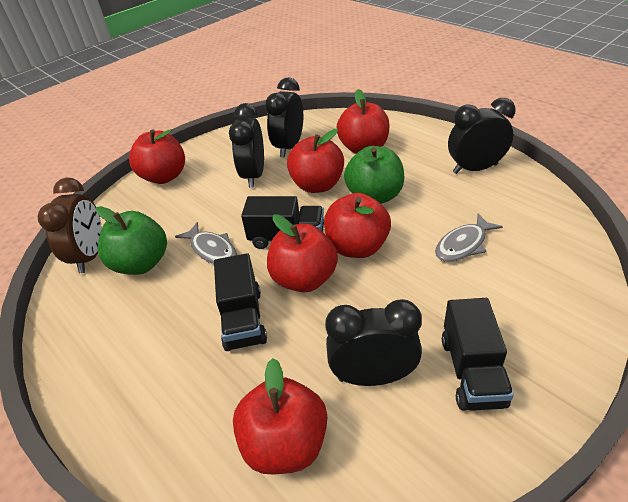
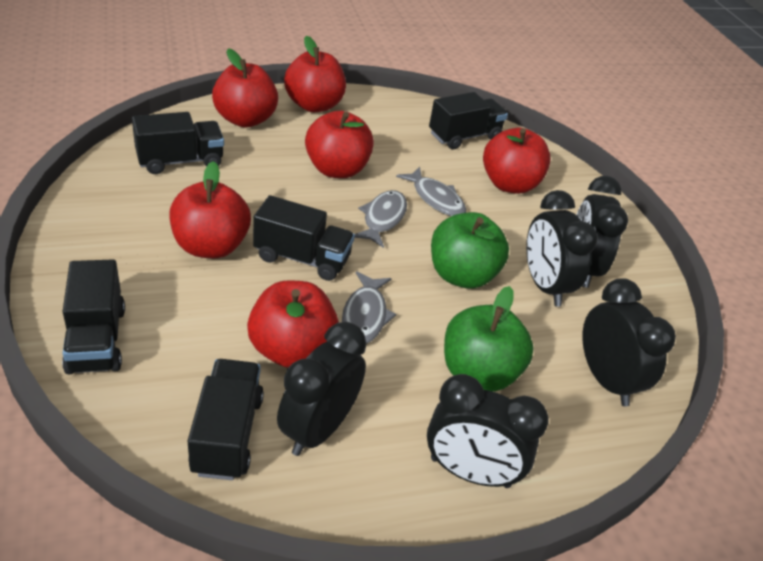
black clock: 4 -> 5
black truck: 3 -> 5
brown clock: 1 -> 0
grey fish: 2 -> 3

